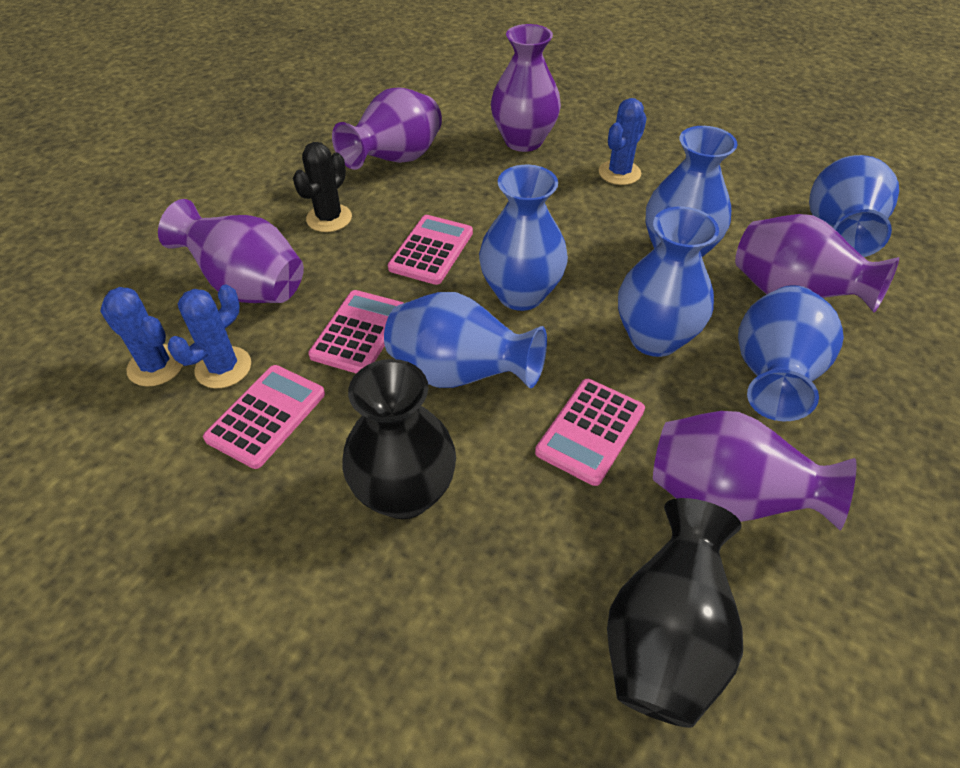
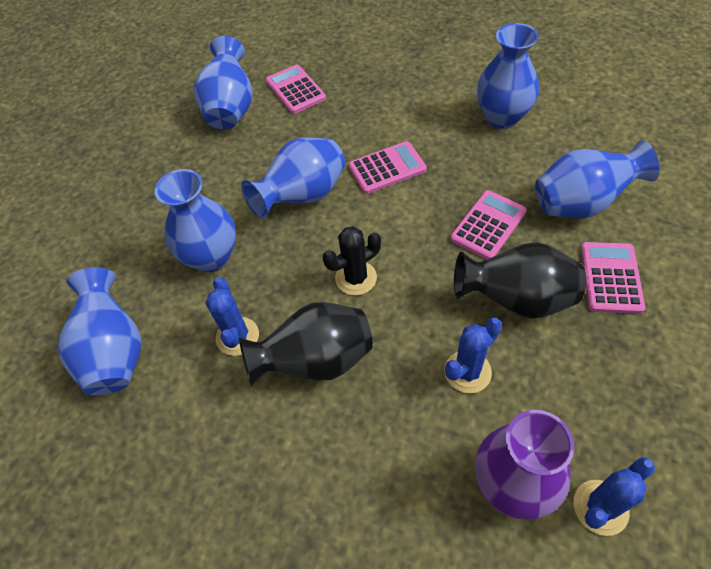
purple vase: 5 -> 1

